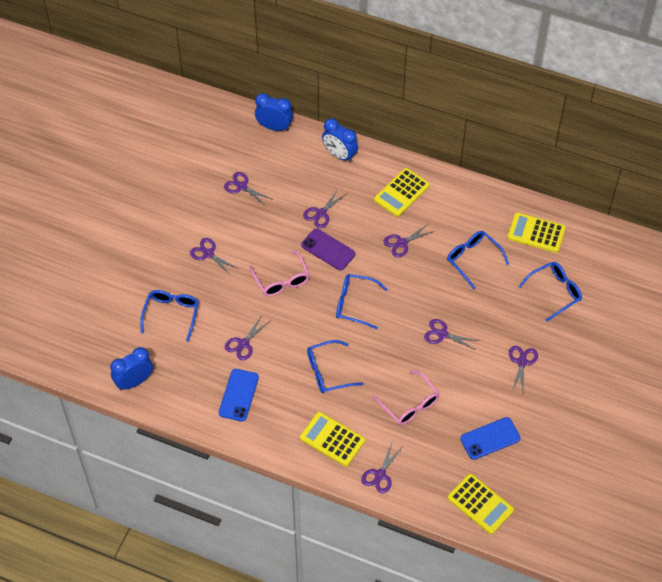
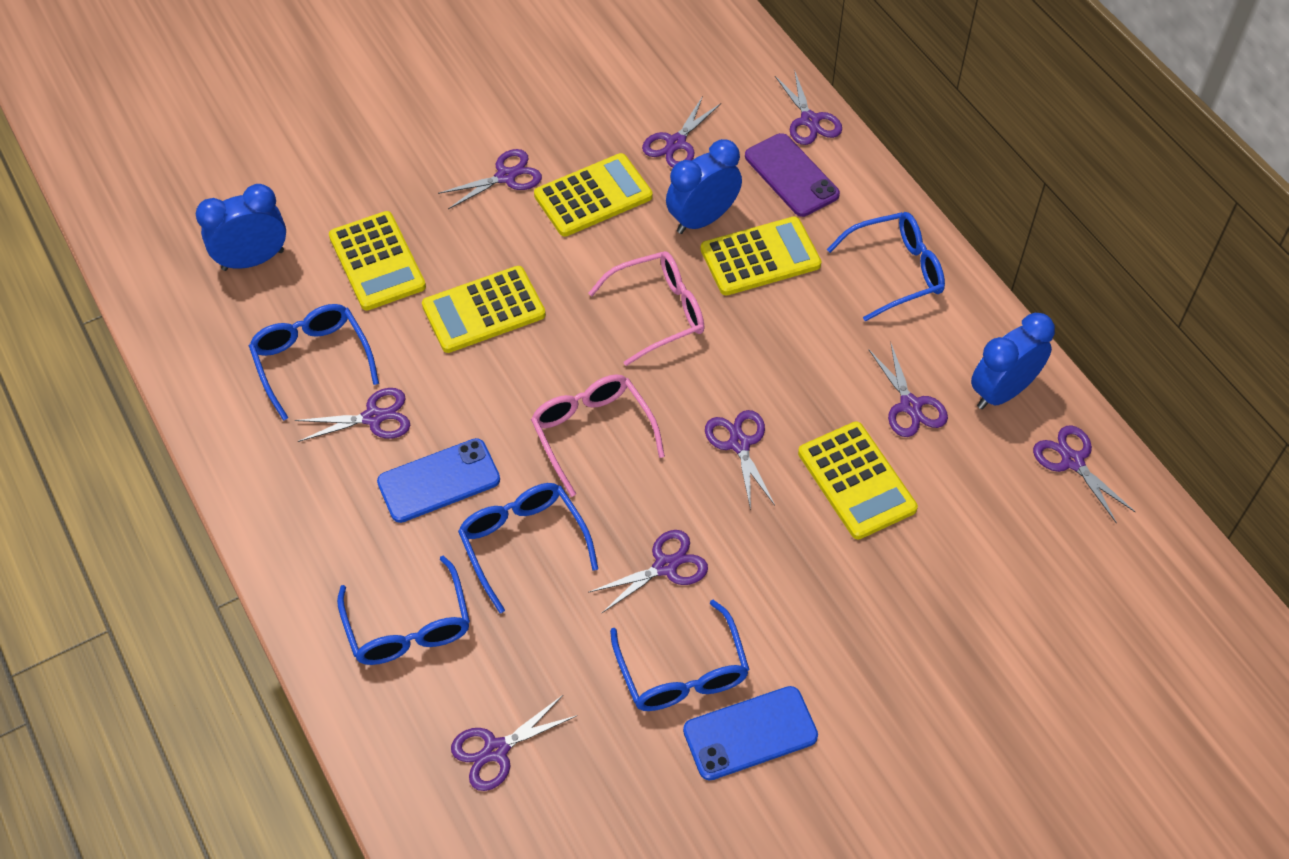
purple scissors: 8 -> 9
yellow calculator: 4 -> 5

